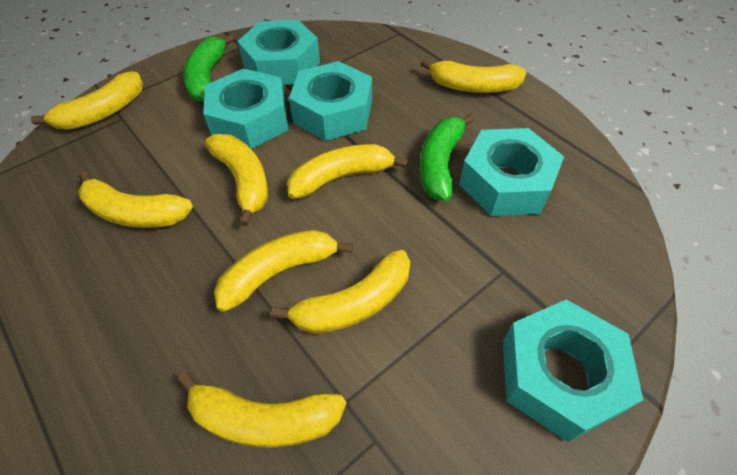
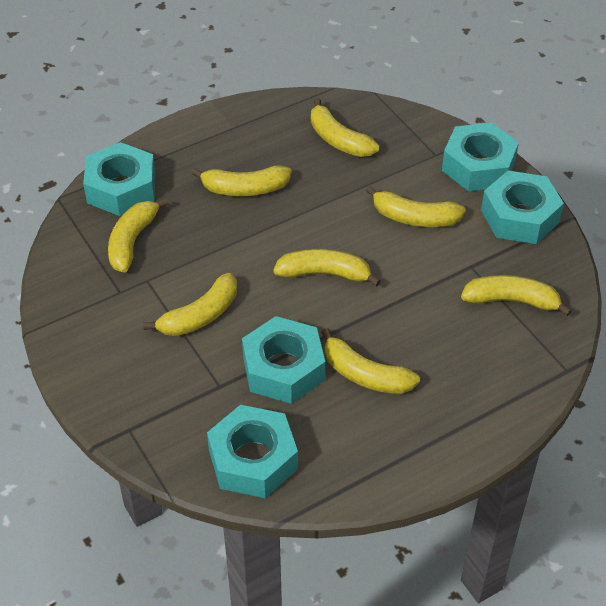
green banana: 2 -> 0

